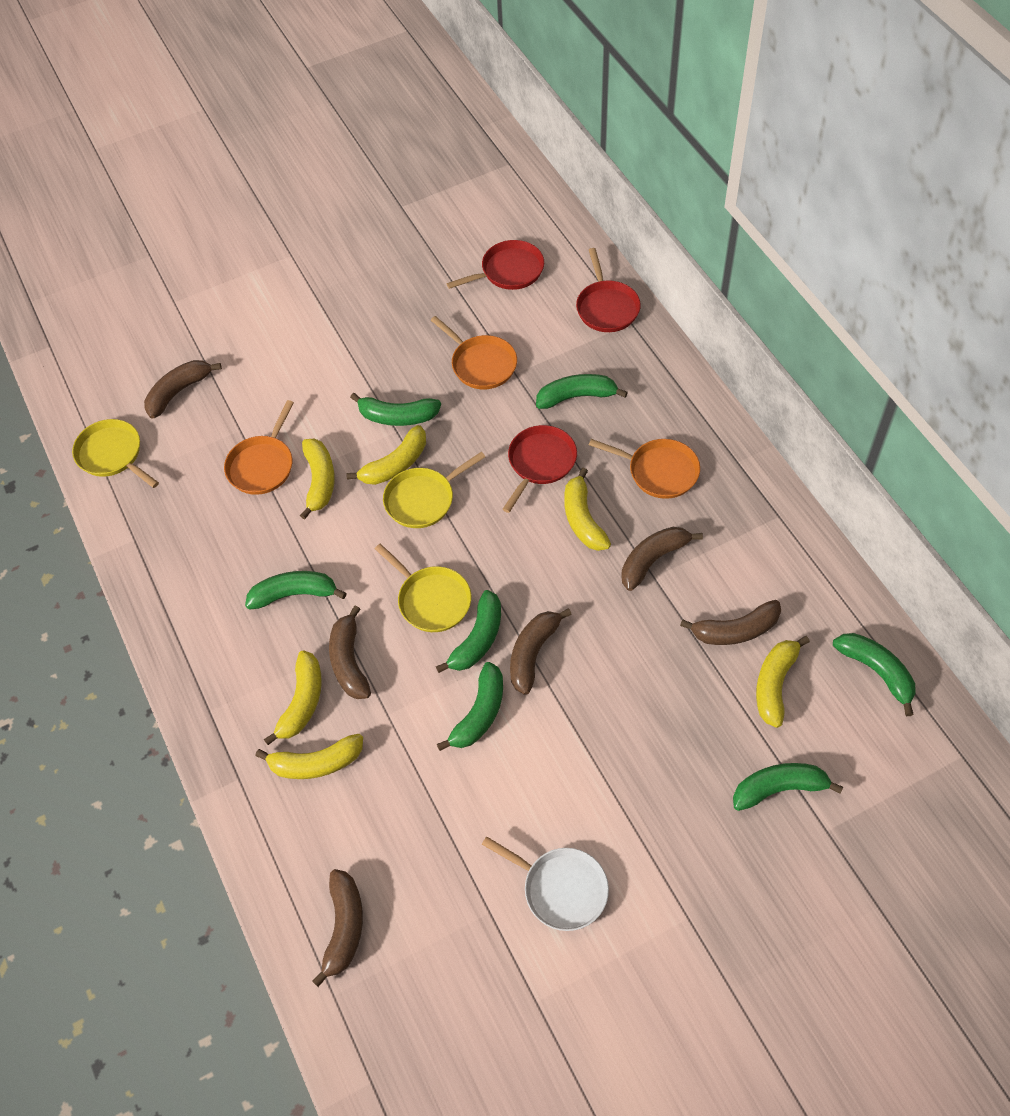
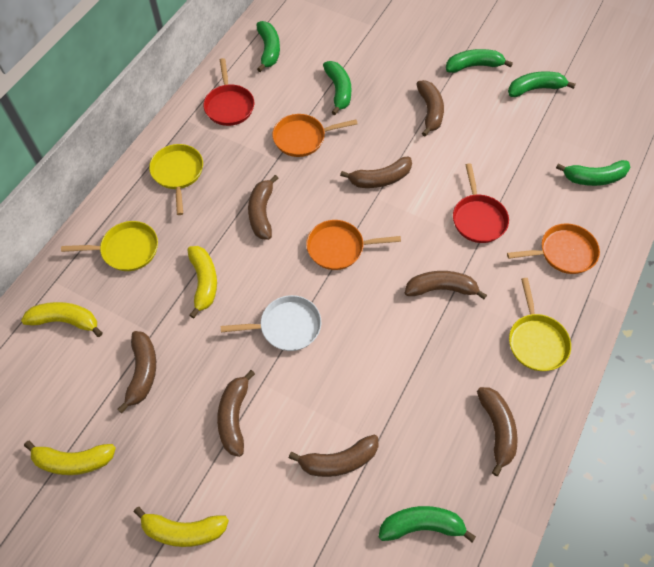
brown banana: 6 -> 8
green banana: 7 -> 6
red pan: 3 -> 2
yellow banana: 6 -> 4

